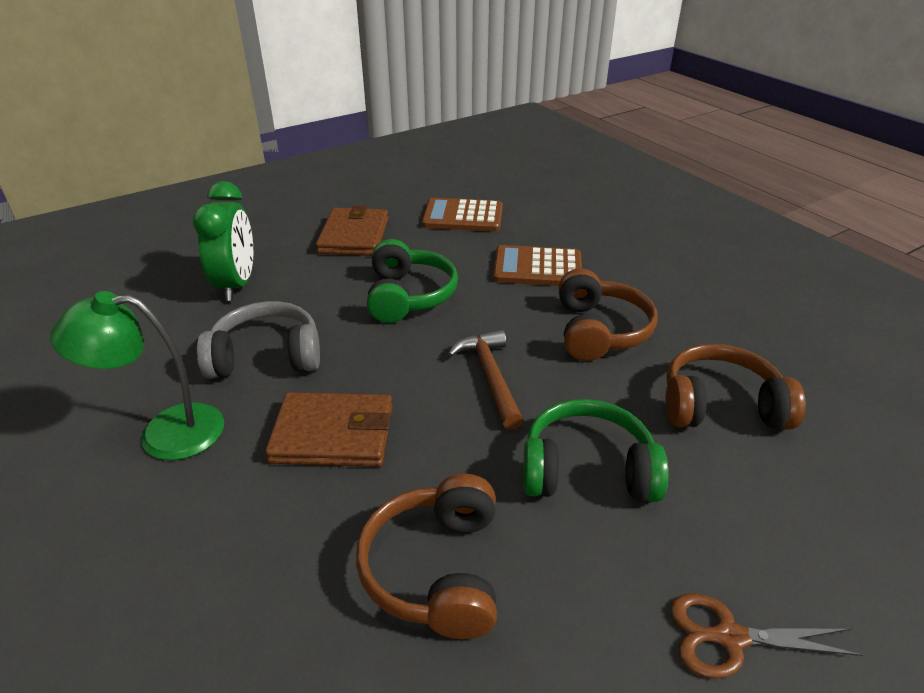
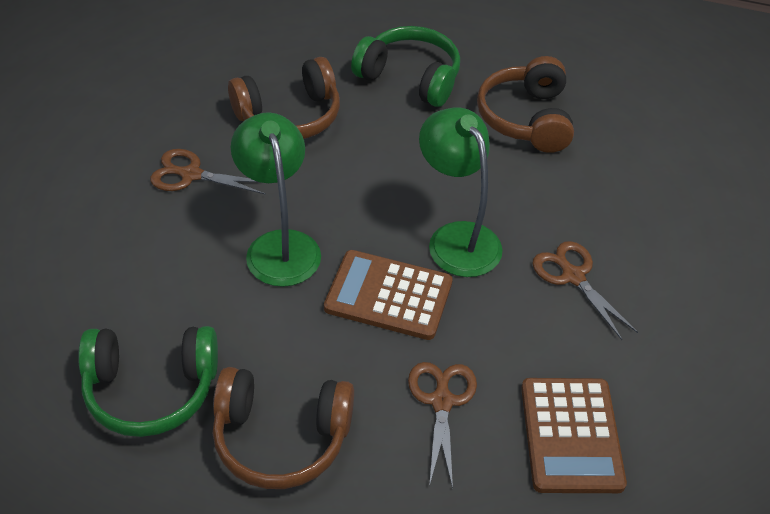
brown hammer: 1 -> 0
brown scissors: 1 -> 3
brown wallet: 2 -> 0
green clock: 1 -> 0
green lamp: 1 -> 2
grey headphones: 1 -> 0

